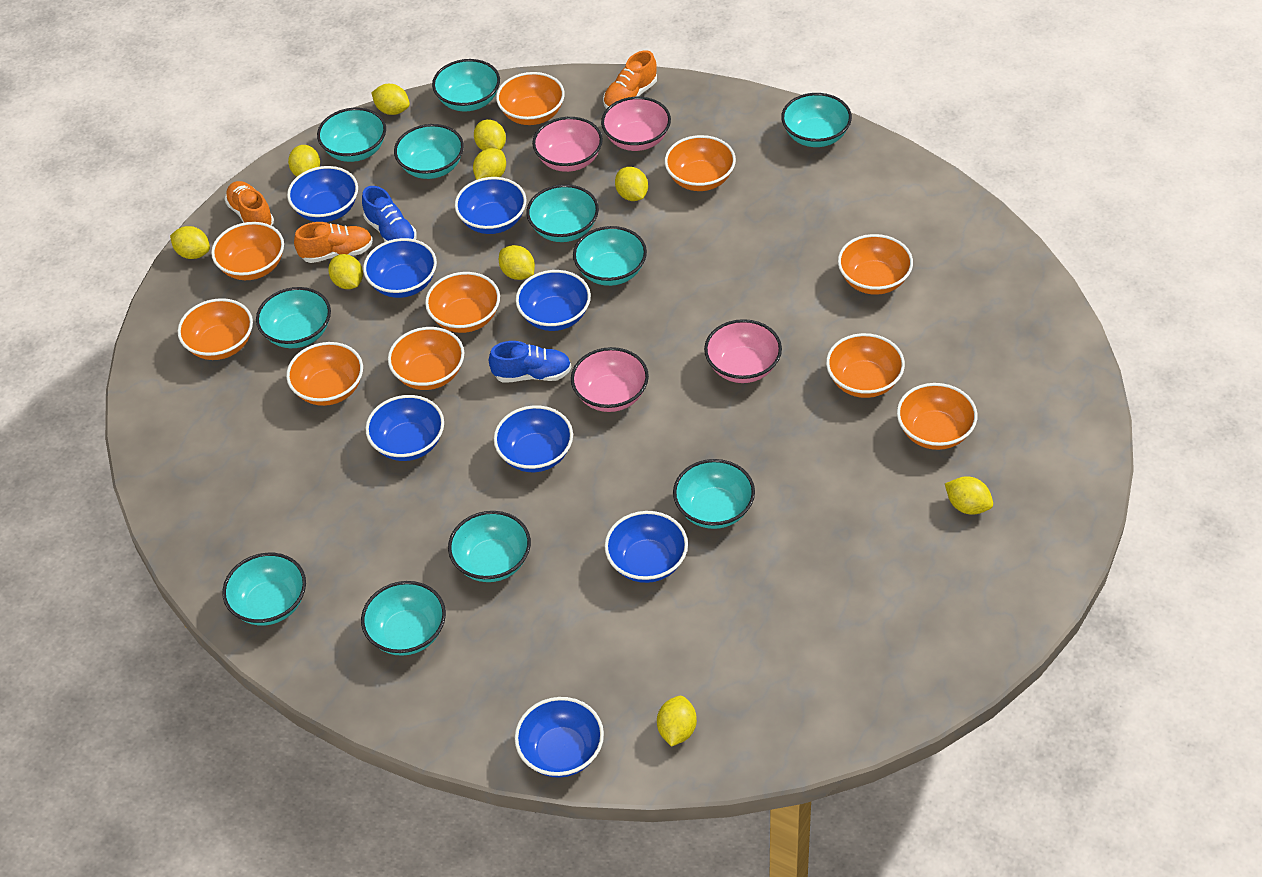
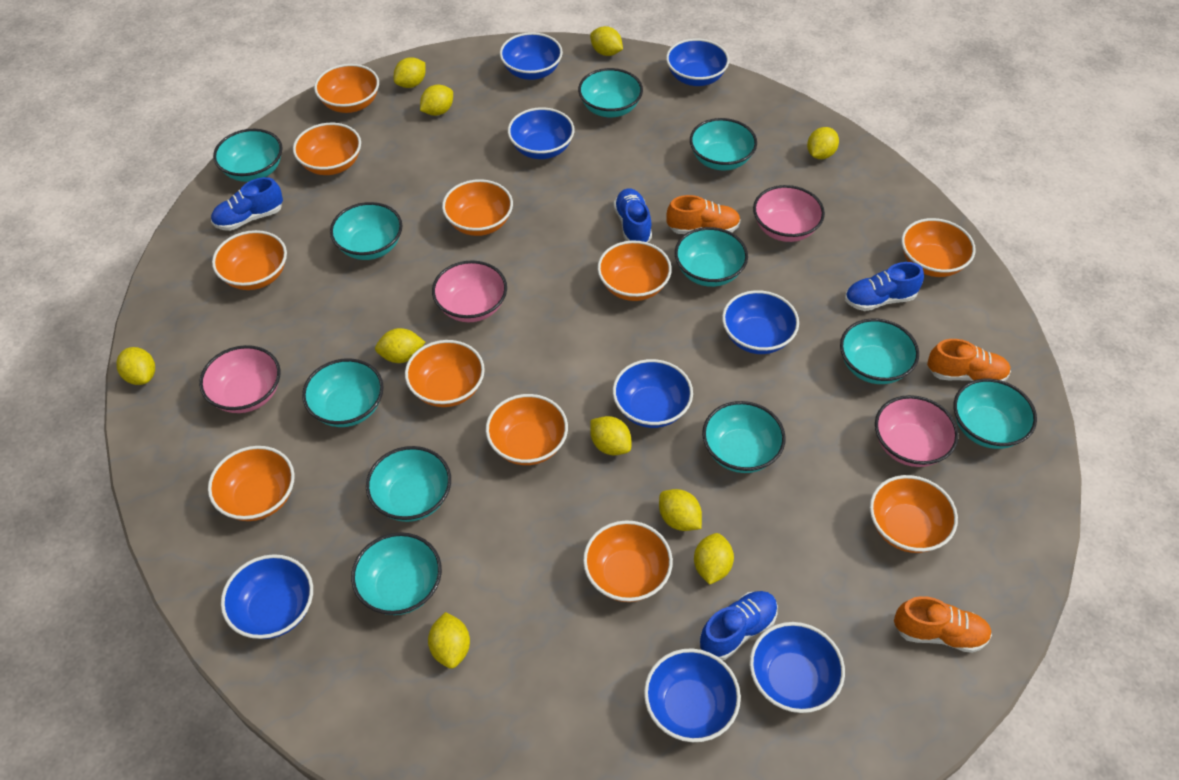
blue shoe: 2 -> 4
orange bowl: 10 -> 11

